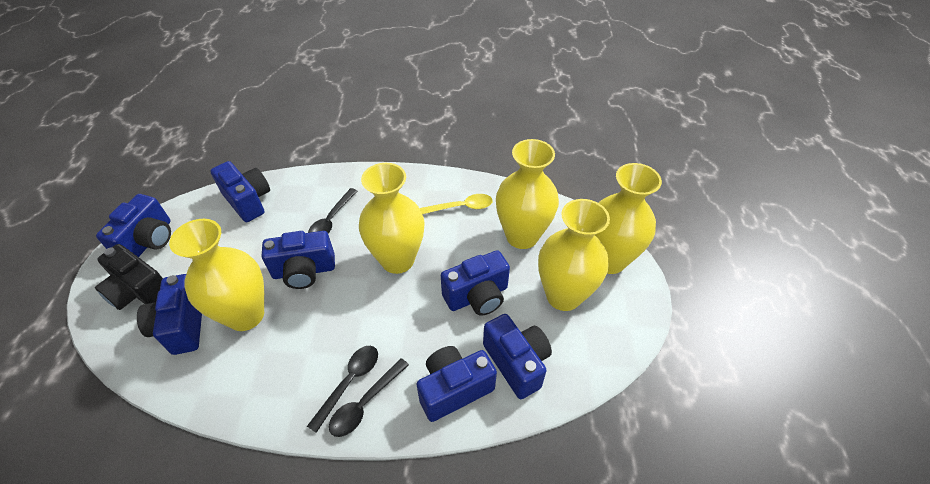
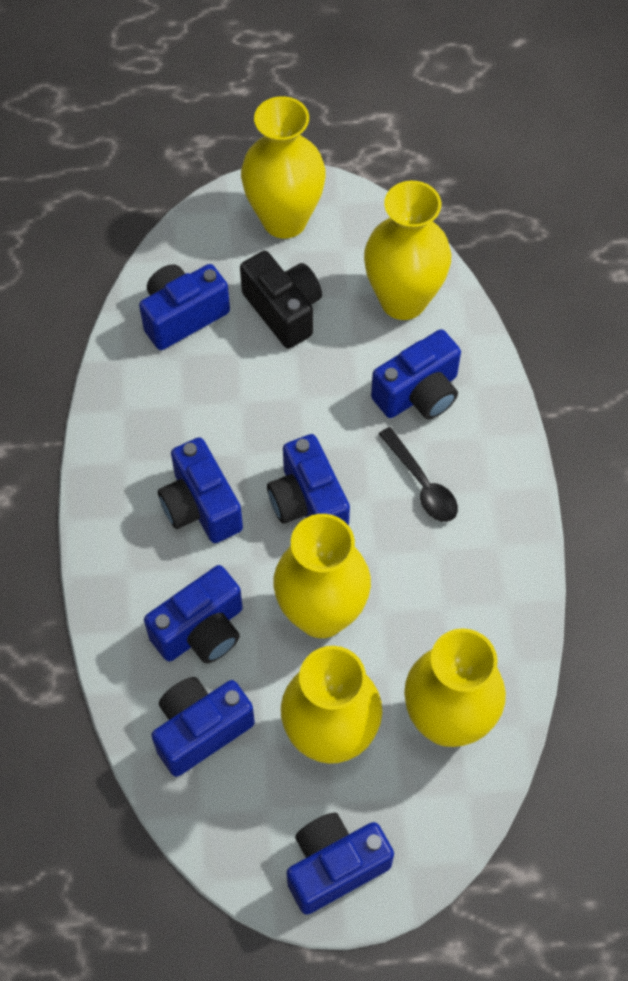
black spoon: 3 -> 1
yellow spoon: 1 -> 0

